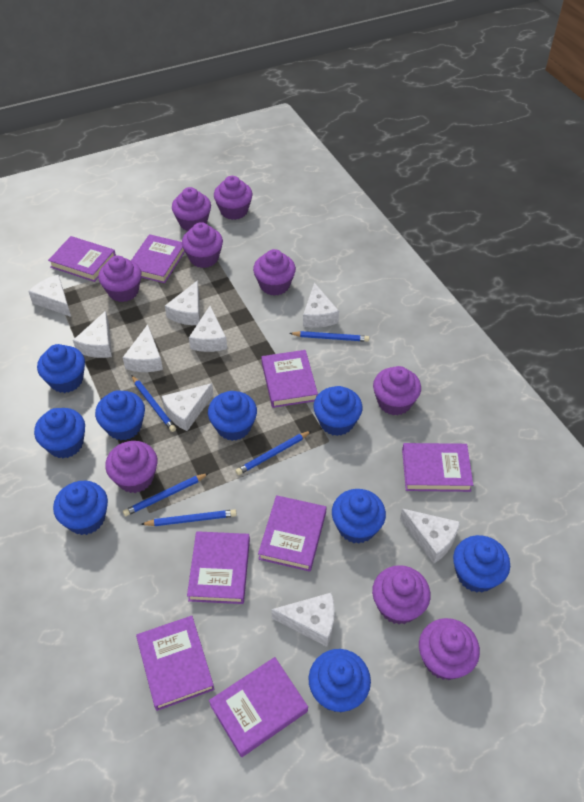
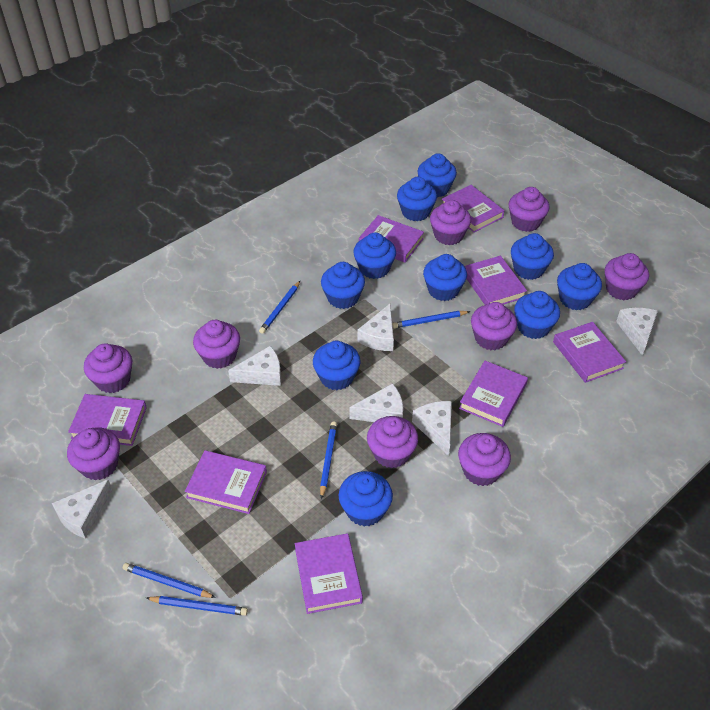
blue cupcake: 9 -> 10
white cheese: 9 -> 6

